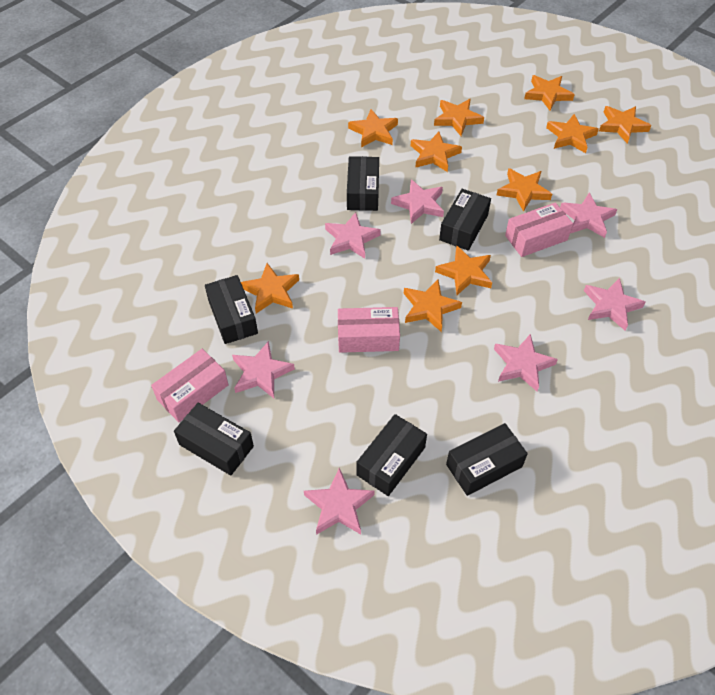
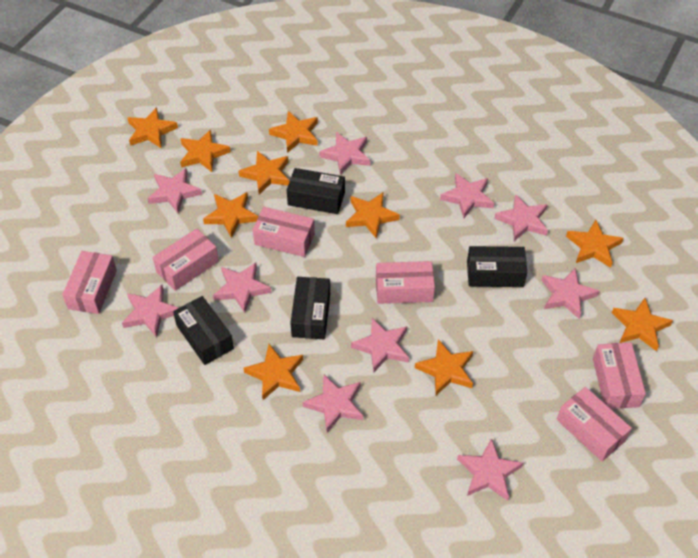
black box: 6 -> 4
pink box: 3 -> 6
pink star: 7 -> 10

